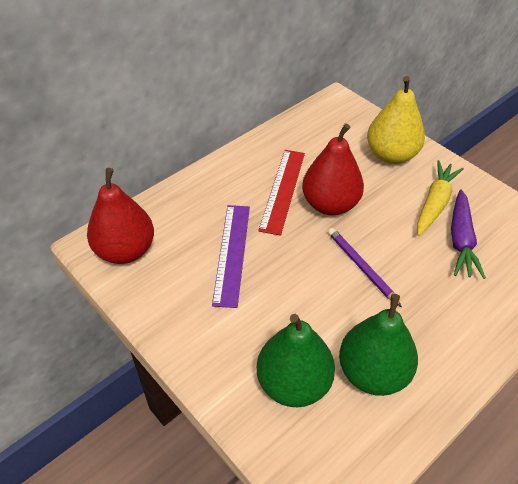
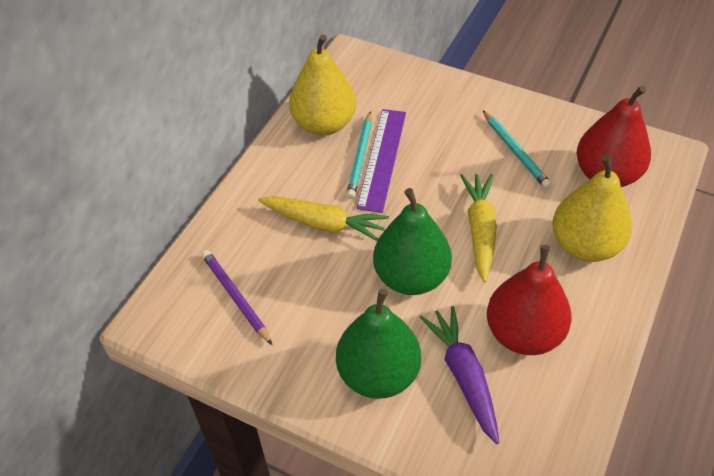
red ruler: 1 -> 0
turquoise pencil: 0 -> 2
yellow carrot: 1 -> 2
yellow pear: 1 -> 2

